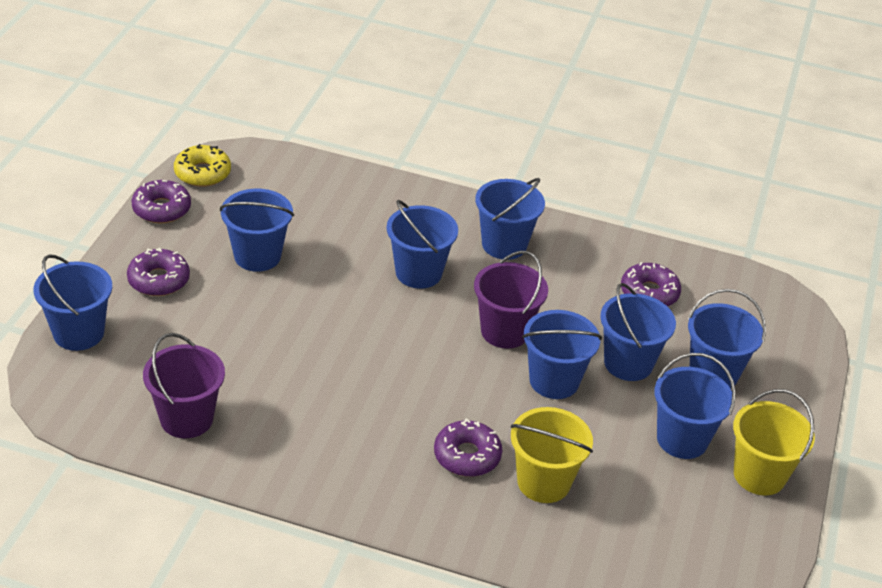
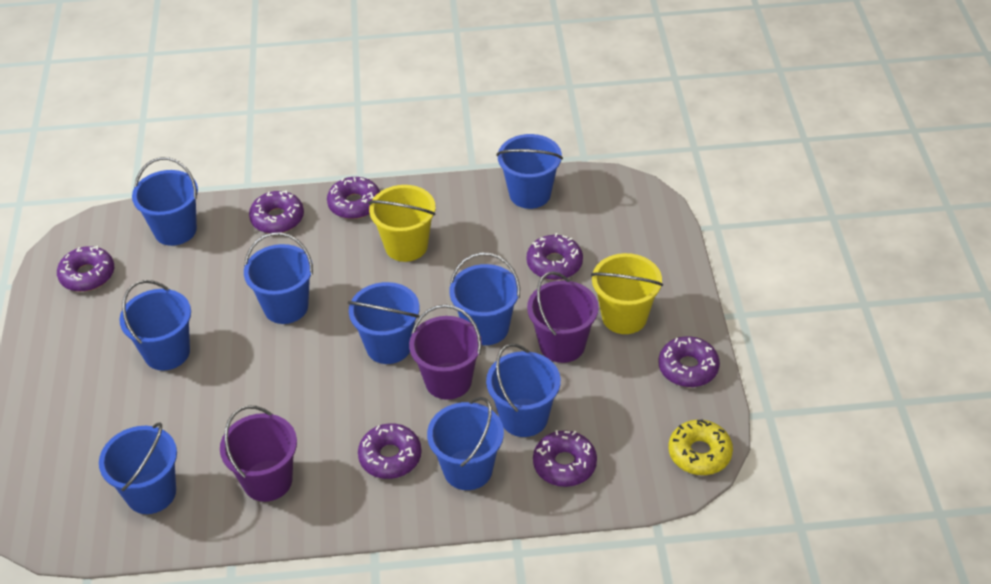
blue bucket: 8 -> 9
purple bucket: 2 -> 3
purple donut: 4 -> 7

